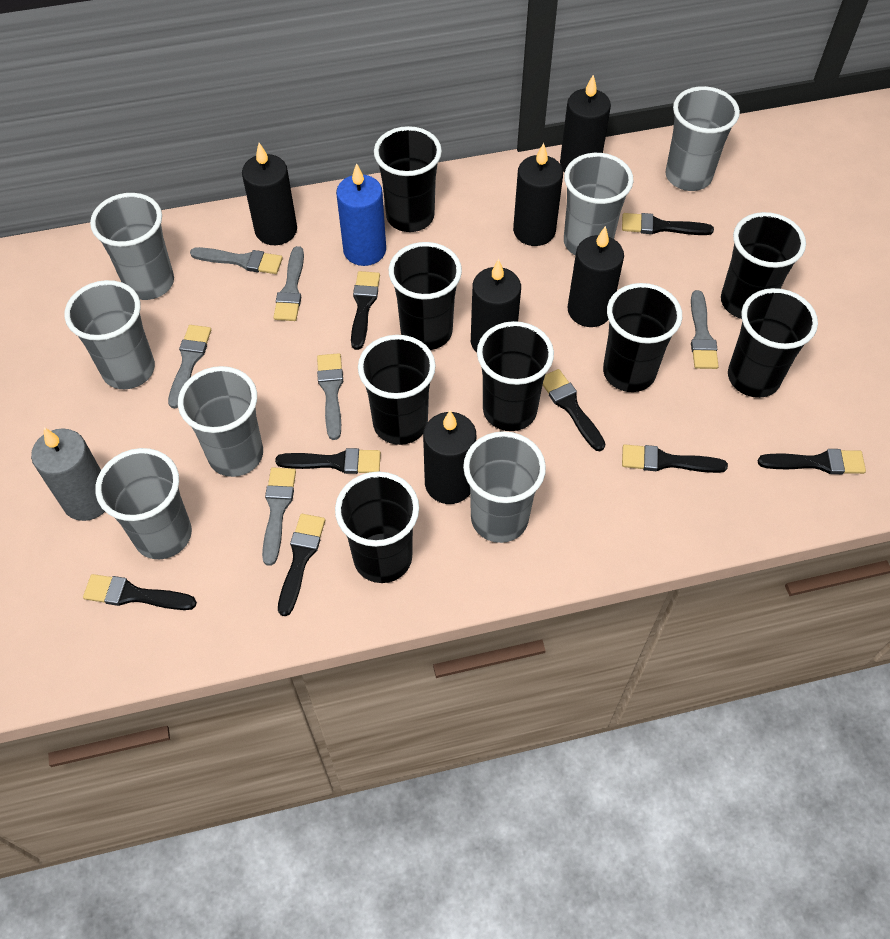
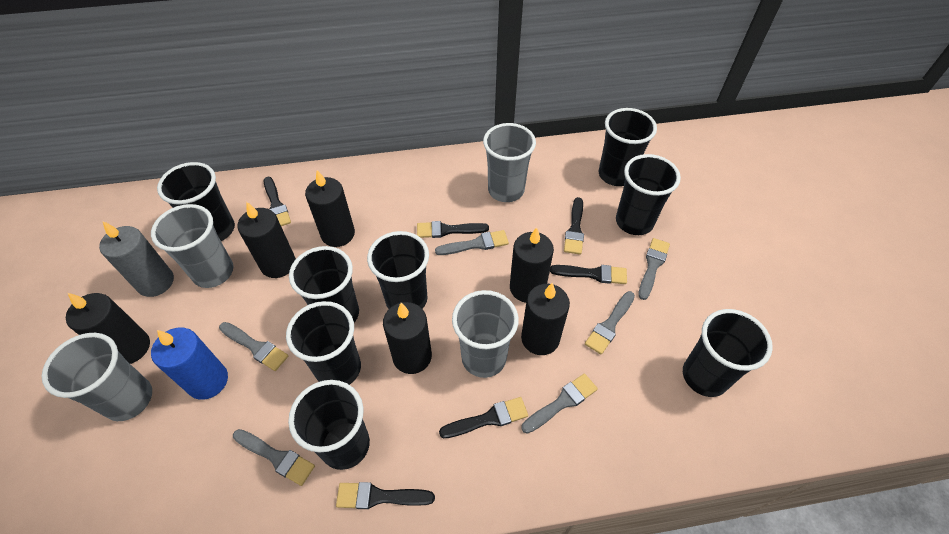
black brush: 8 -> 6
grey cup: 7 -> 4

